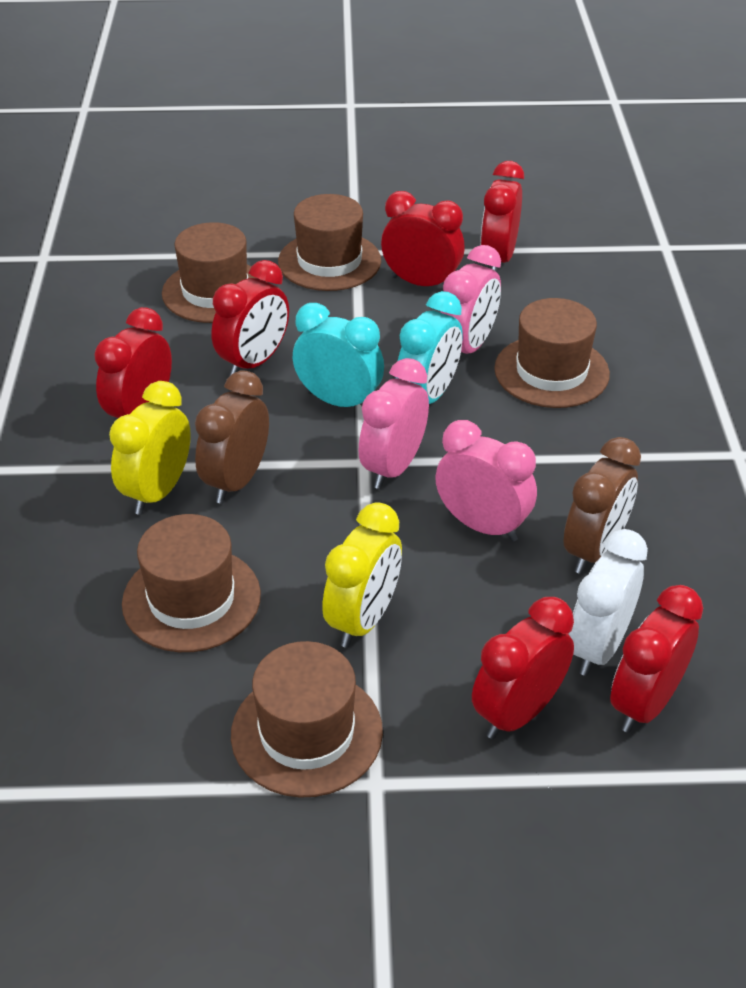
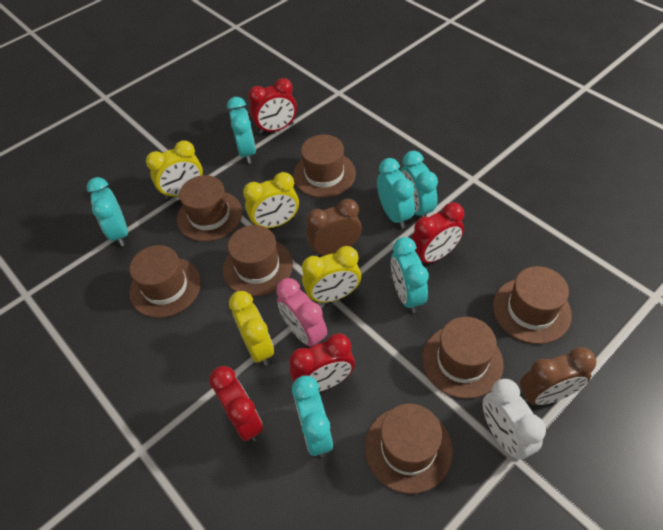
brown hat: 5 -> 7
pink clock: 3 -> 1
red clock: 6 -> 4
turquoise clock: 2 -> 6
yellow clock: 2 -> 4

